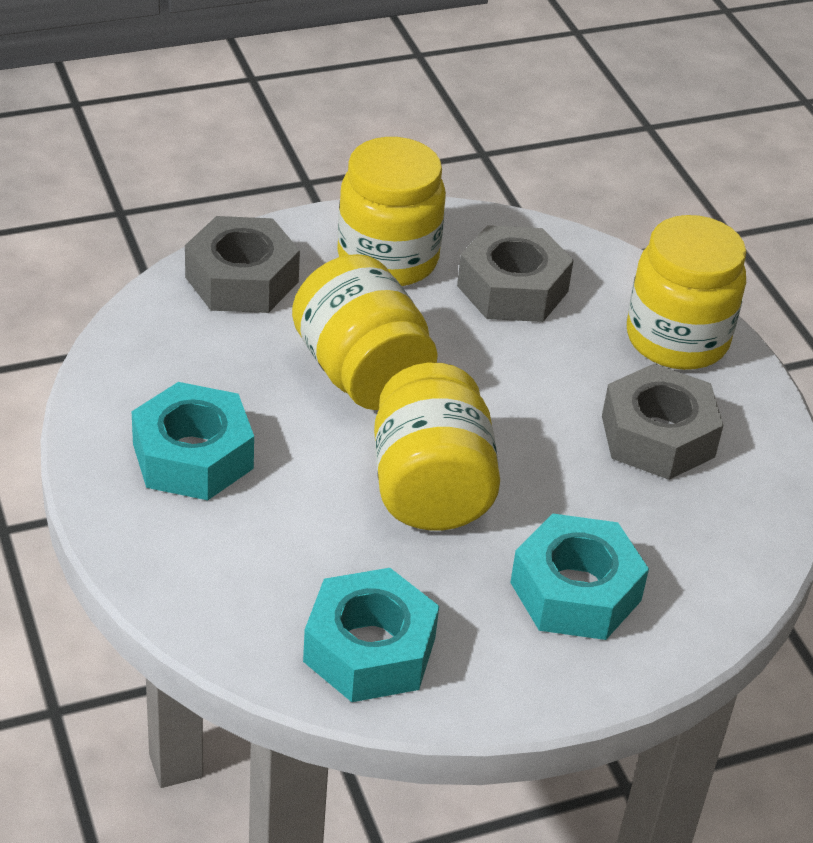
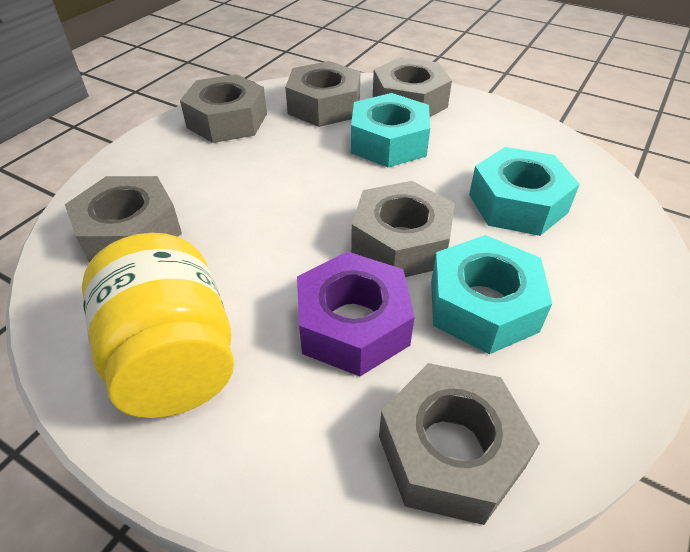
grey nut: 3 -> 6
purple nut: 0 -> 1
yellow jar: 4 -> 1

